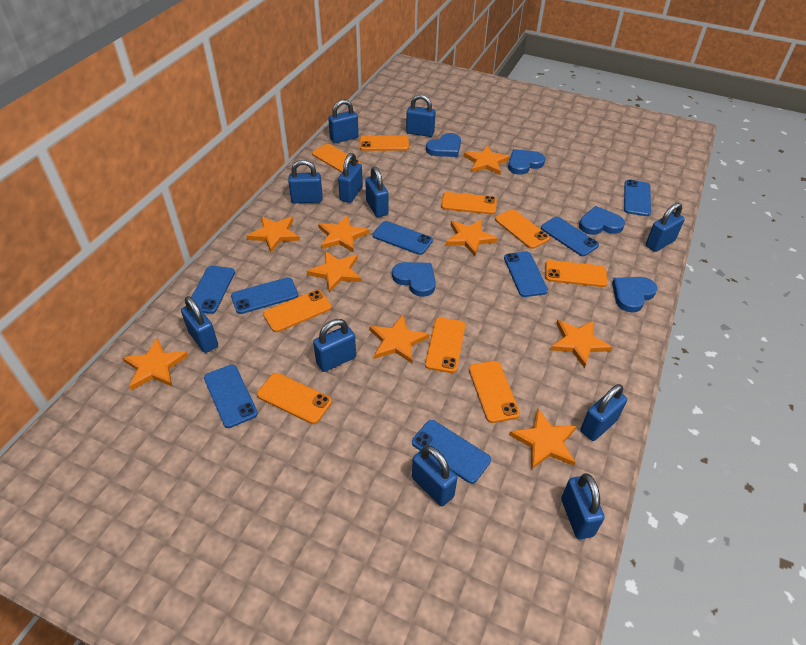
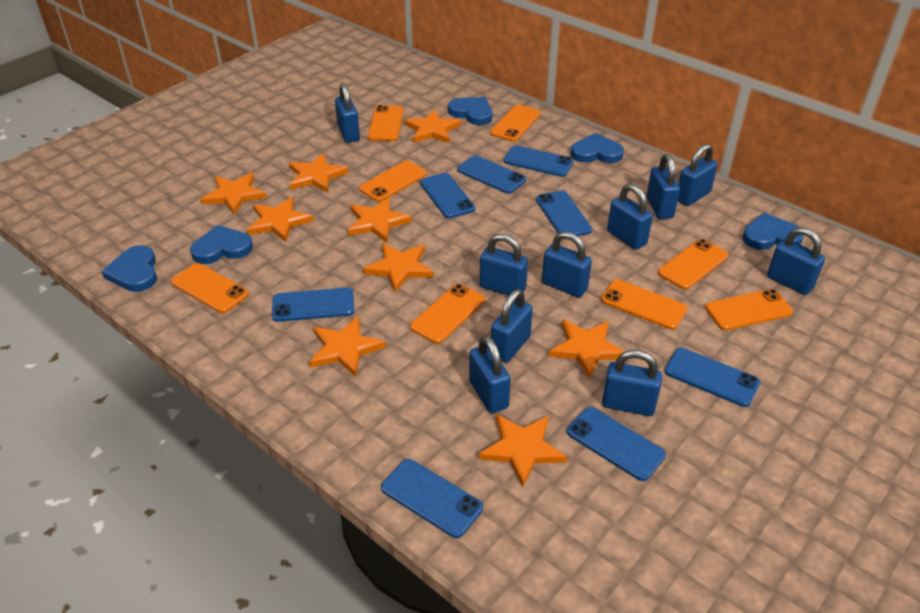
blue padlock: 11 -> 10
orange phone: 9 -> 8

